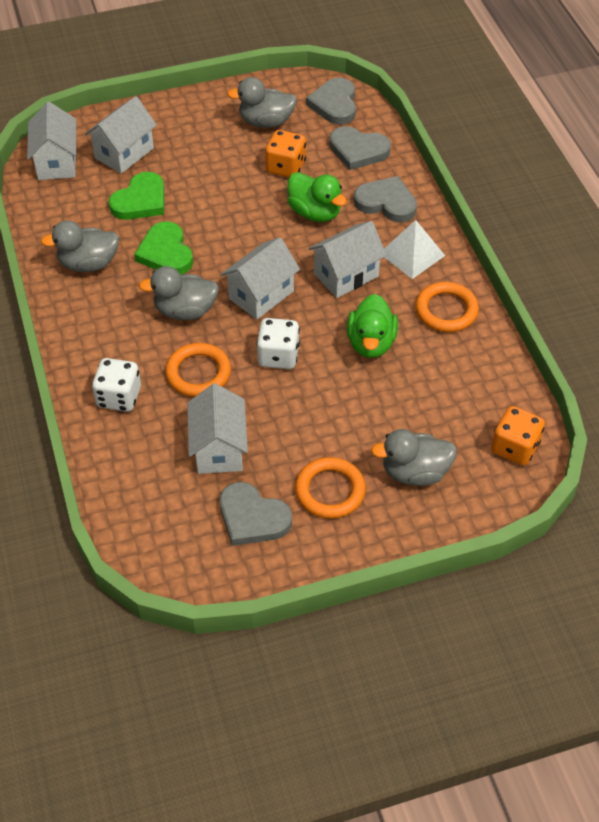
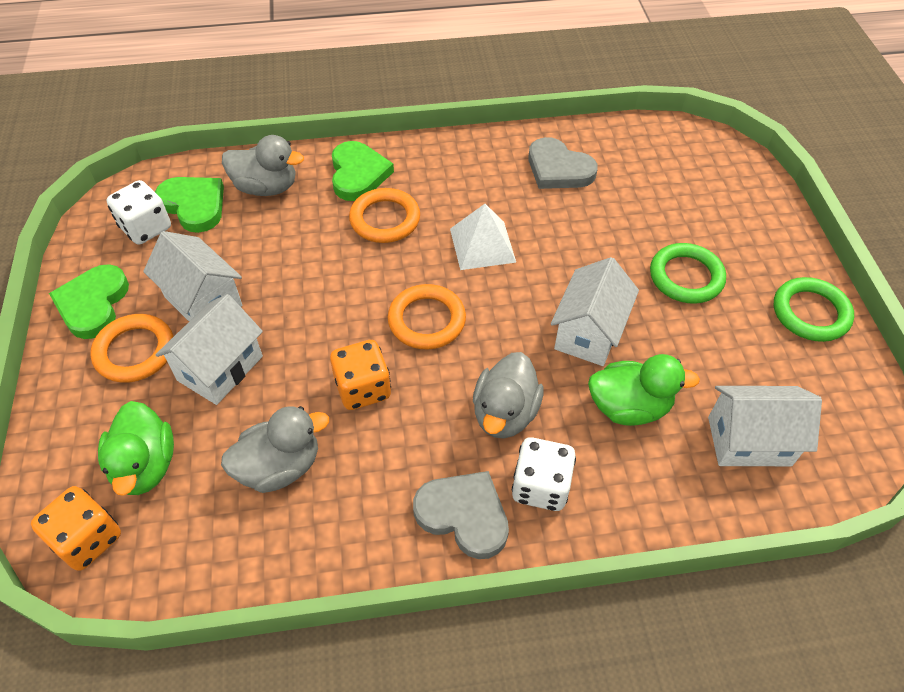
green heart: 2 -> 3
green ring: 0 -> 2
grey duck: 4 -> 3
grey heart: 4 -> 2
white house: 5 -> 4

